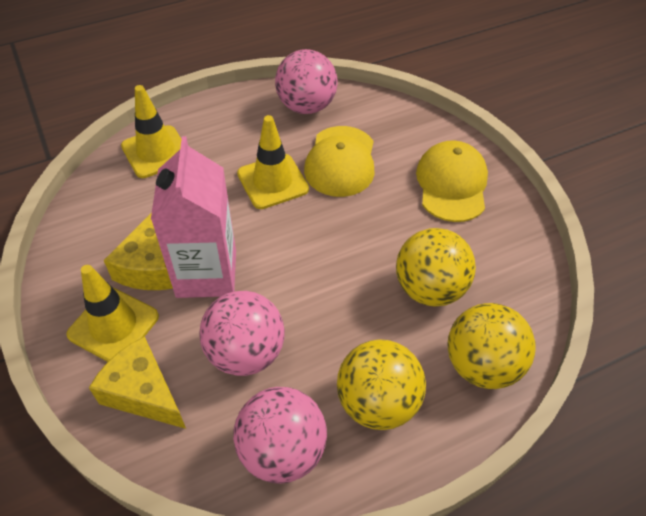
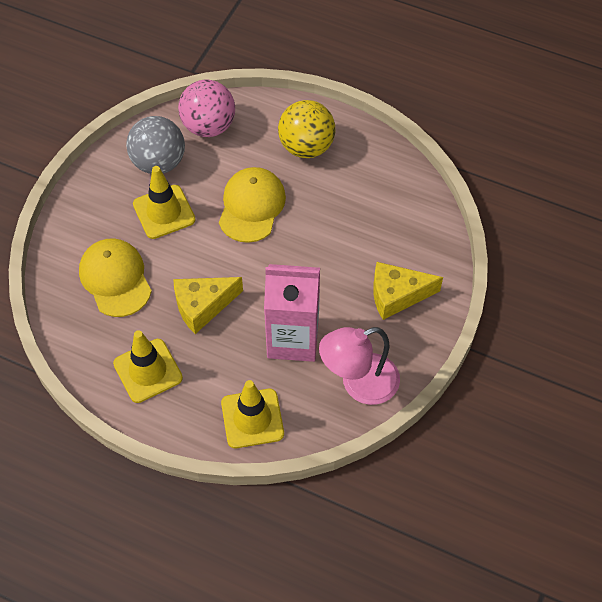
grey ball: 0 -> 1
pink ball: 3 -> 1
pink lamp: 0 -> 1
yellow ball: 3 -> 1

